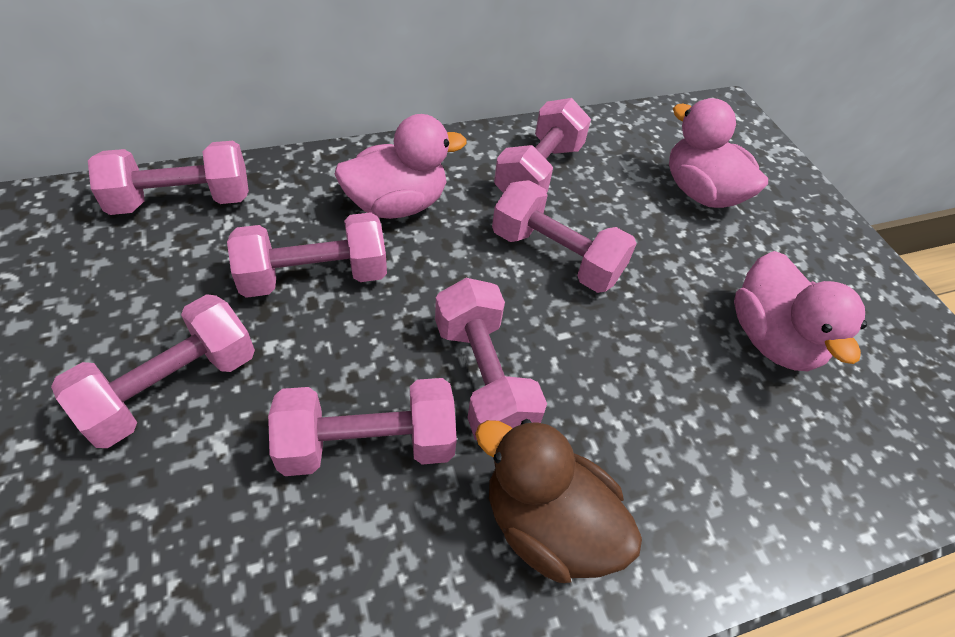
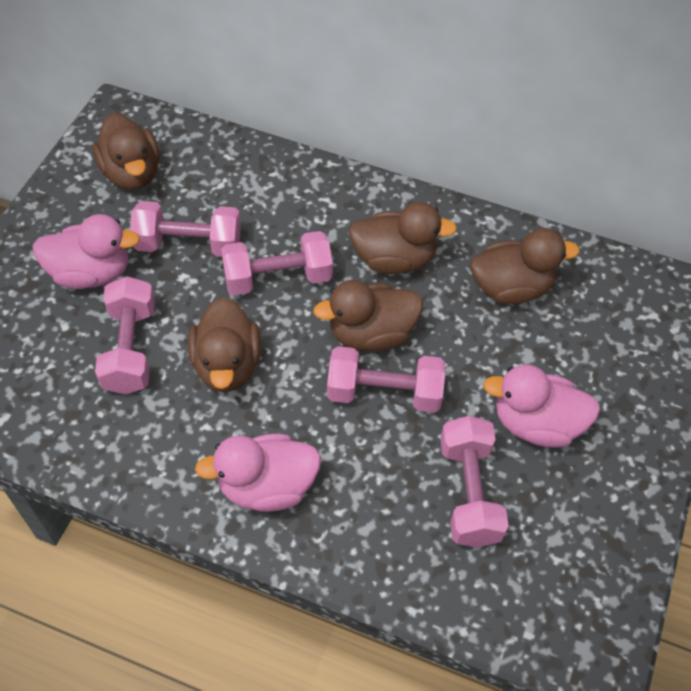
brown duck: 1 -> 5
pink dumbbell: 7 -> 5

